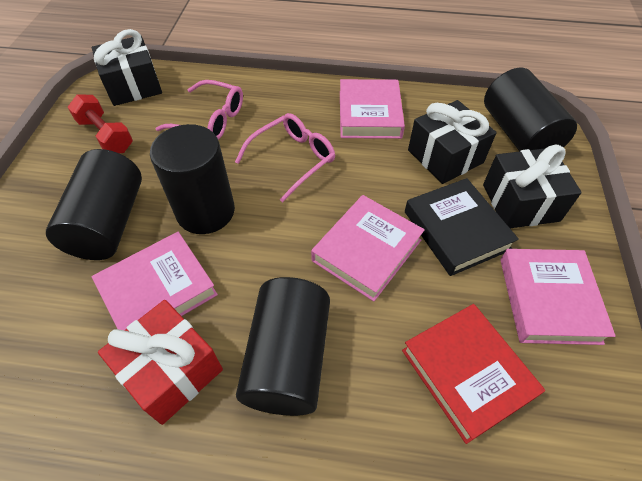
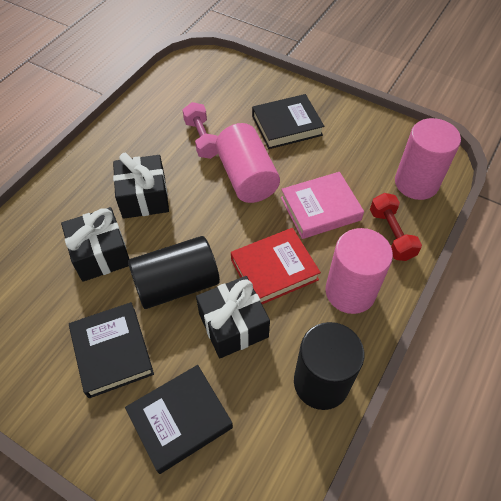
black book: 1 -> 3
black cylinder: 4 -> 2
pink book: 4 -> 1
pink cylinder: 0 -> 3
pink dumbbell: 0 -> 1
pink glasses: 2 -> 0
red gift: 1 -> 0

